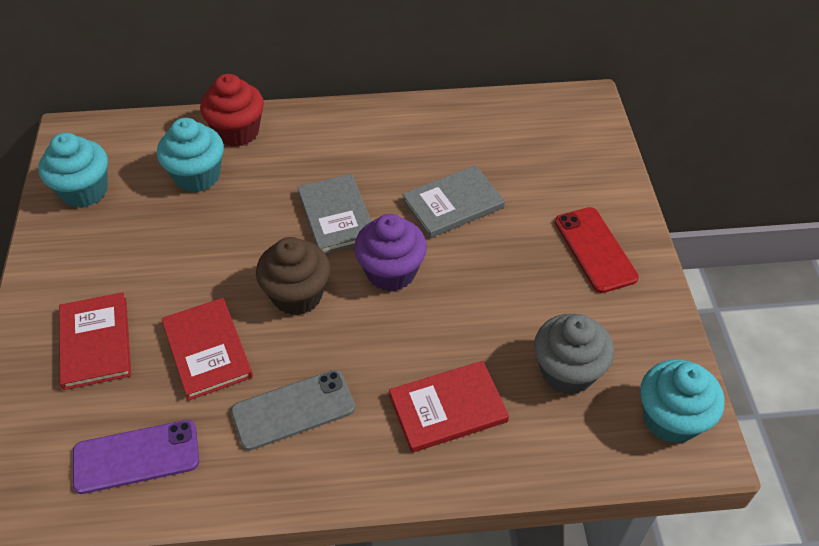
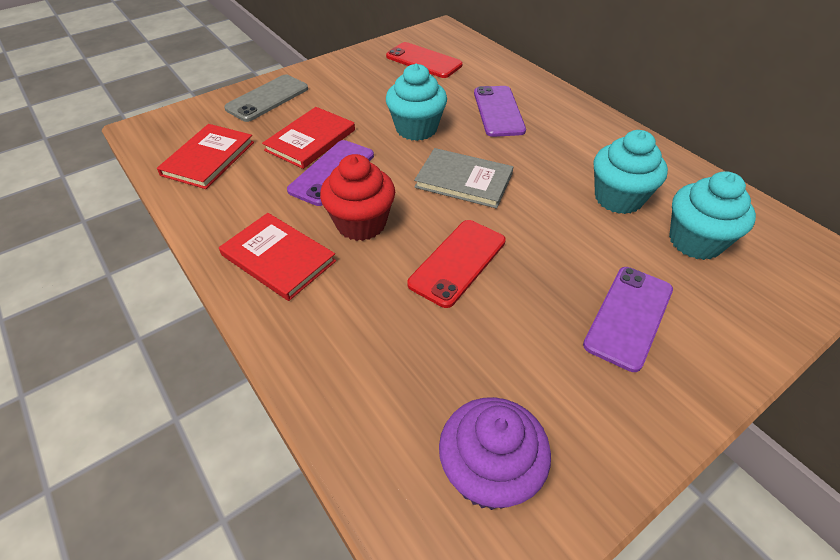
brown cupcake: 1 -> 0
grey book: 2 -> 1
grey cupcake: 1 -> 0
purple phone: 1 -> 3
red phone: 1 -> 2

